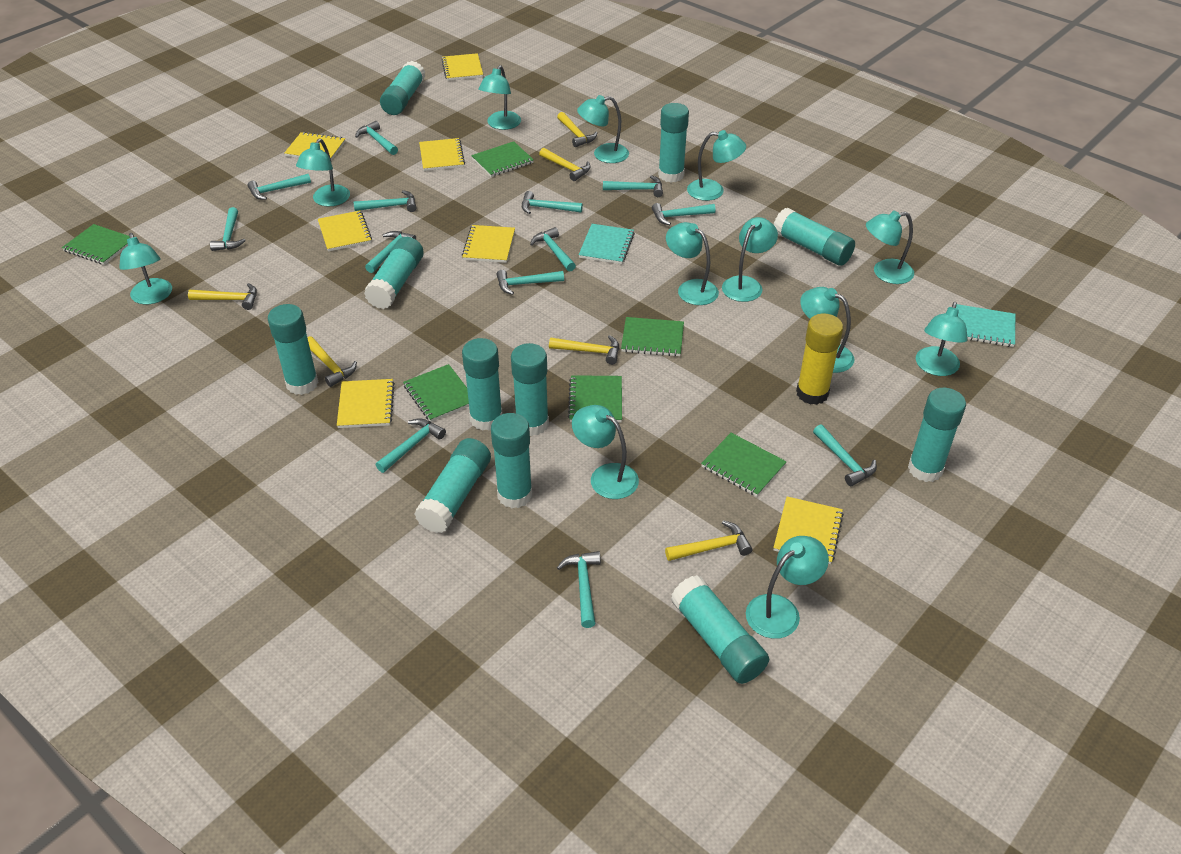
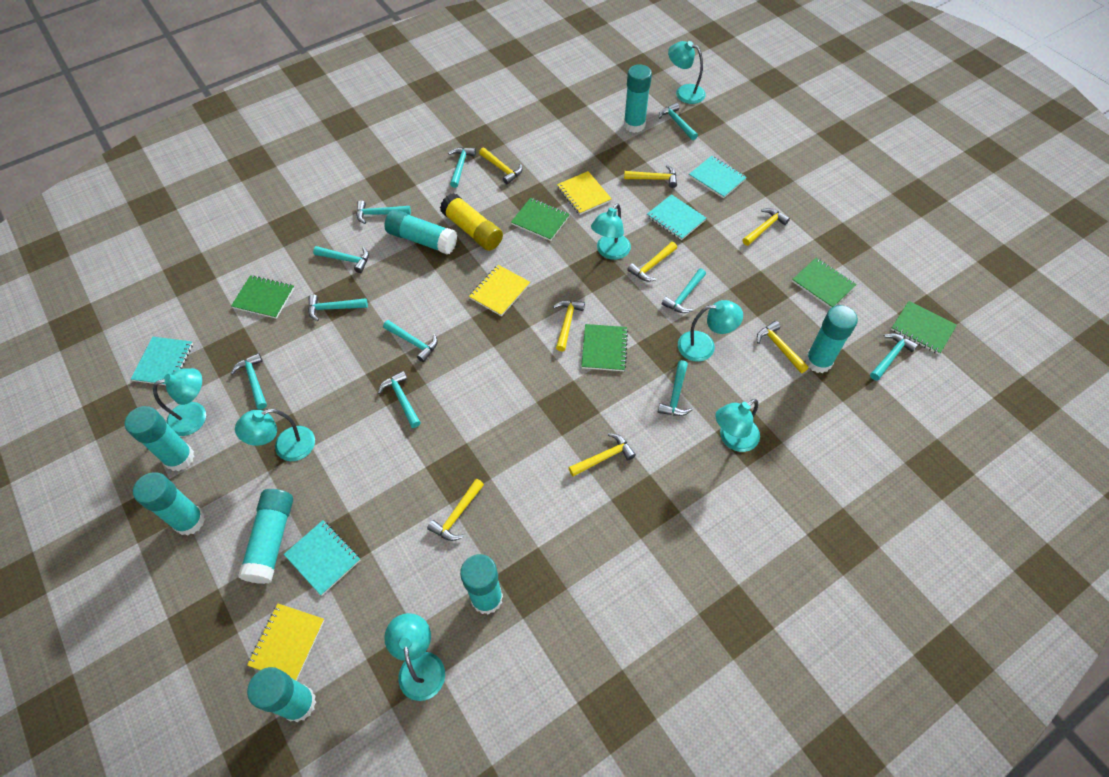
green notebook: 6 -> 5
turquoise glue stick: 11 -> 8
turquoise hammer: 13 -> 11
turquoise lamp: 12 -> 7
turquoise notebook: 2 -> 4
yellow hammer: 6 -> 8
yellow notebook: 7 -> 3

